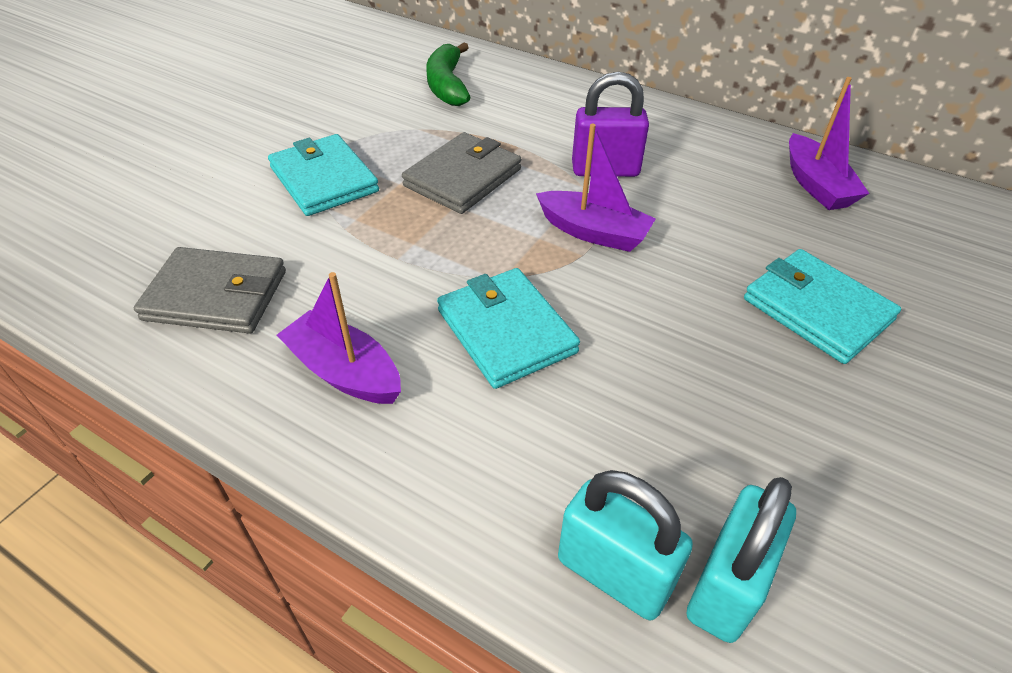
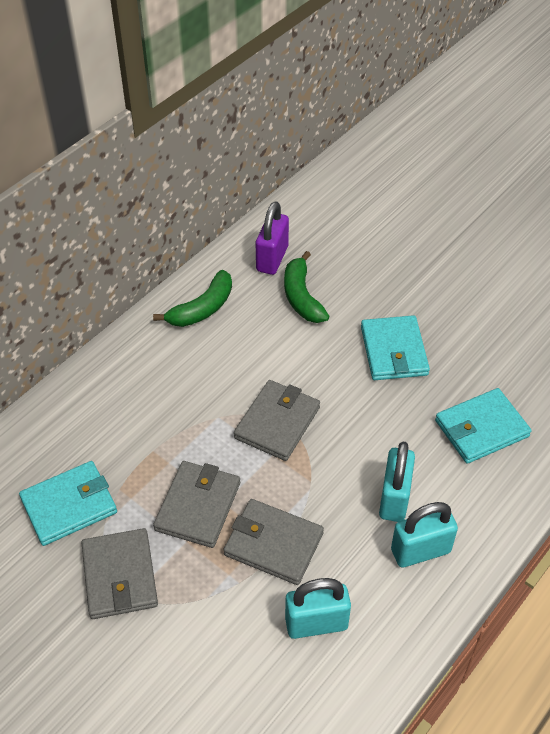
green banana: 1 -> 2
grey wallet: 2 -> 4
purple boat: 3 -> 0
turquoise padlock: 2 -> 3

